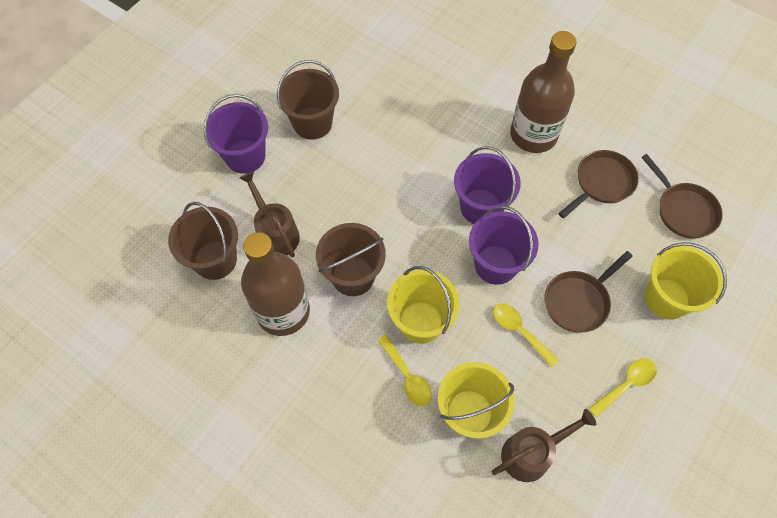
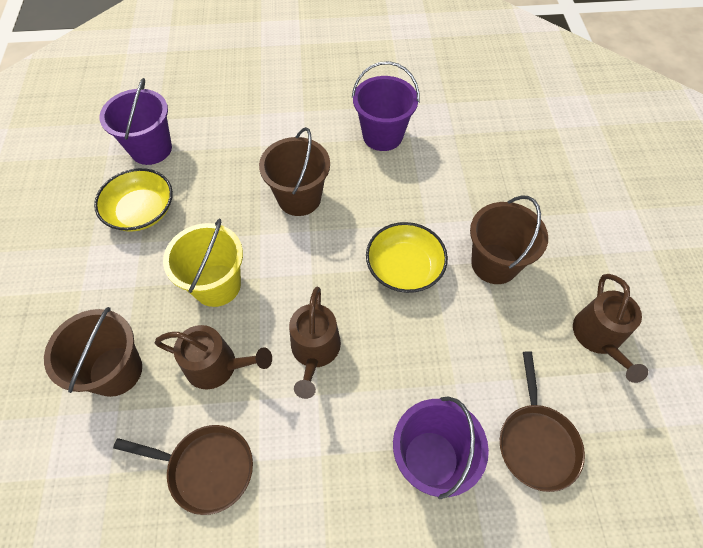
brown bottle: 2 -> 0
brown pan: 3 -> 2
brown watering can: 2 -> 3
yellow bowl: 0 -> 2
yellow bucket: 3 -> 1
yellow spoon: 3 -> 0

